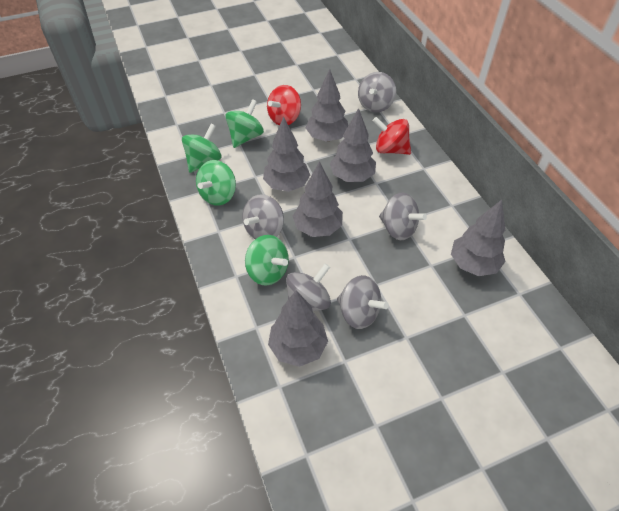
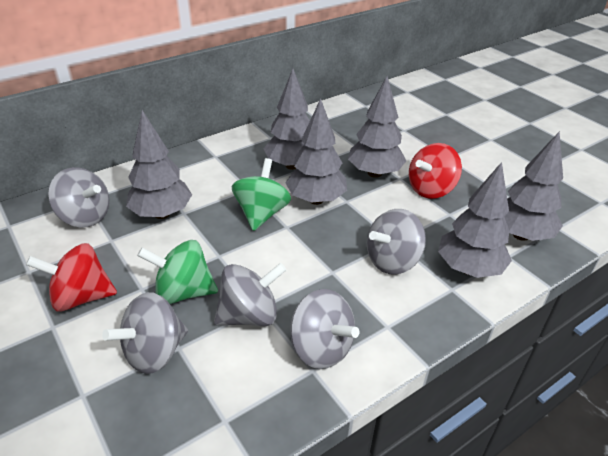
green spinning top: 4 -> 2

